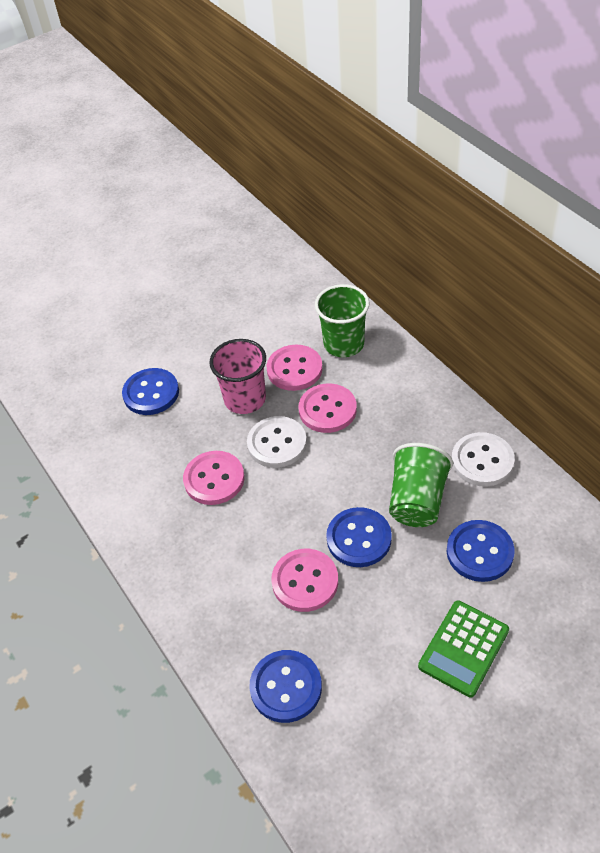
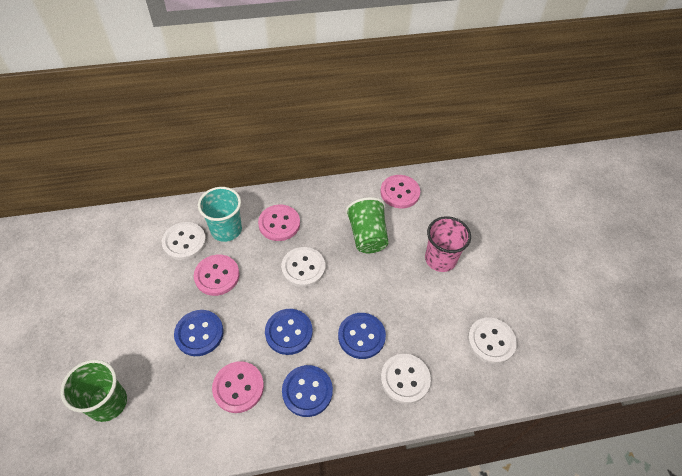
green calculator: 1 -> 0
turquoise cup: 0 -> 1
white button: 2 -> 4

